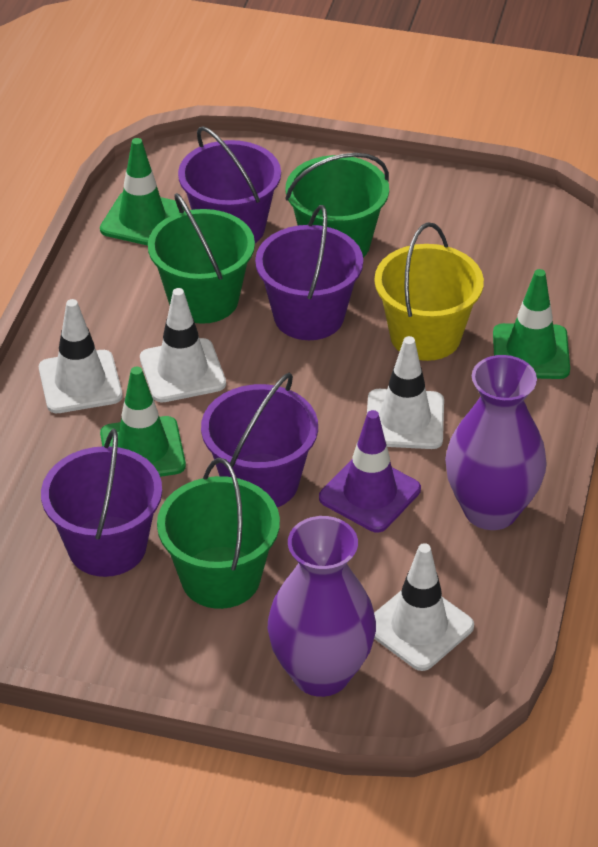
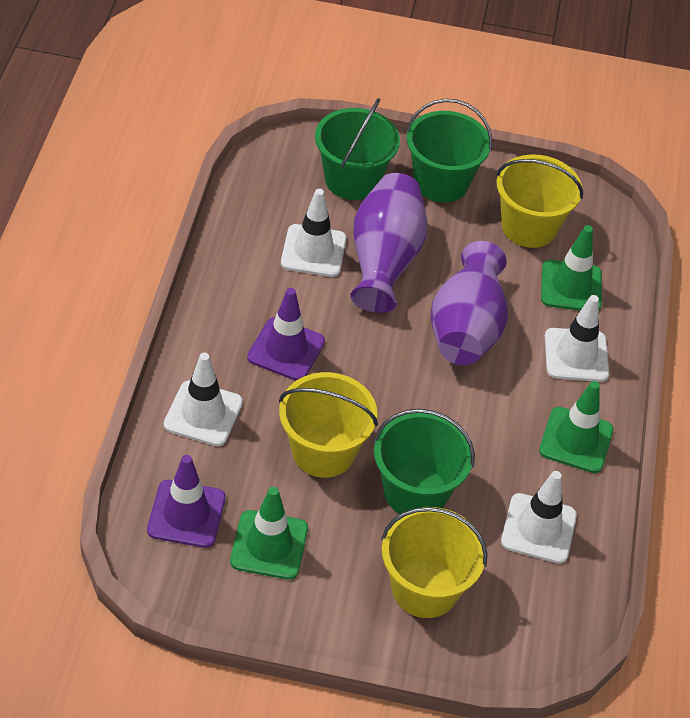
purple bucket: 4 -> 0
purple traffic cone: 1 -> 2
yellow bucket: 1 -> 3

